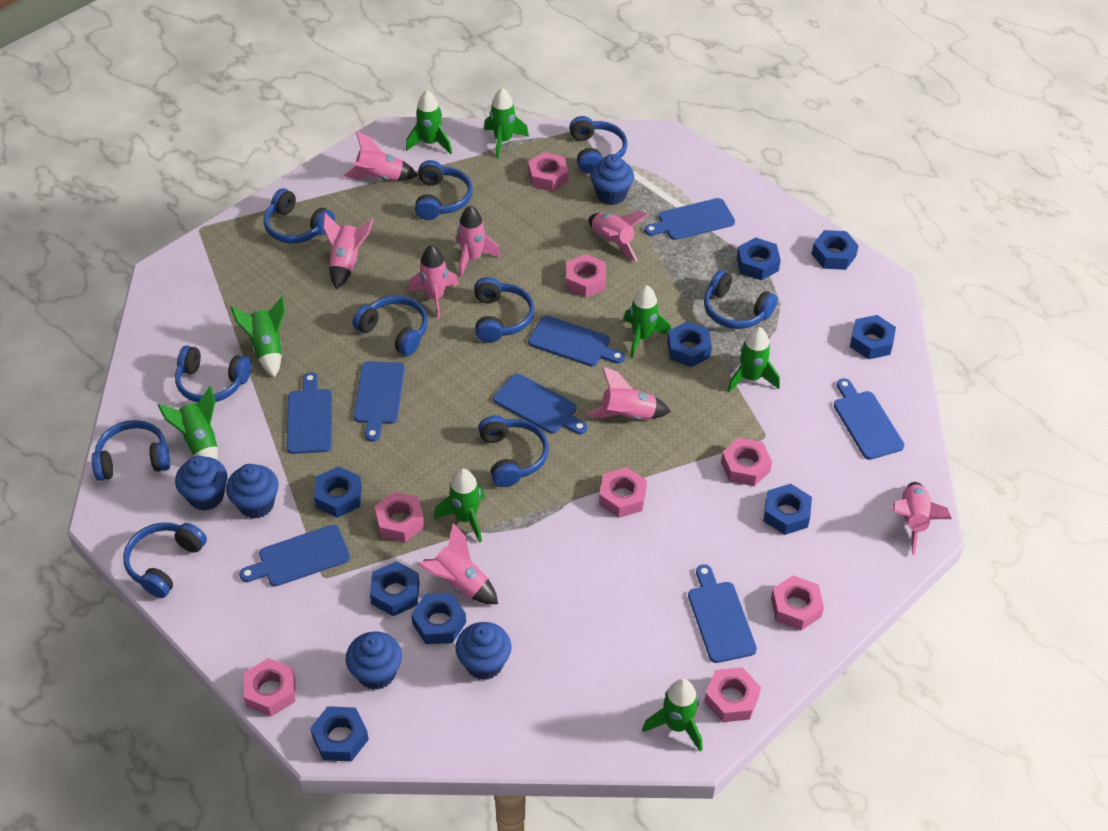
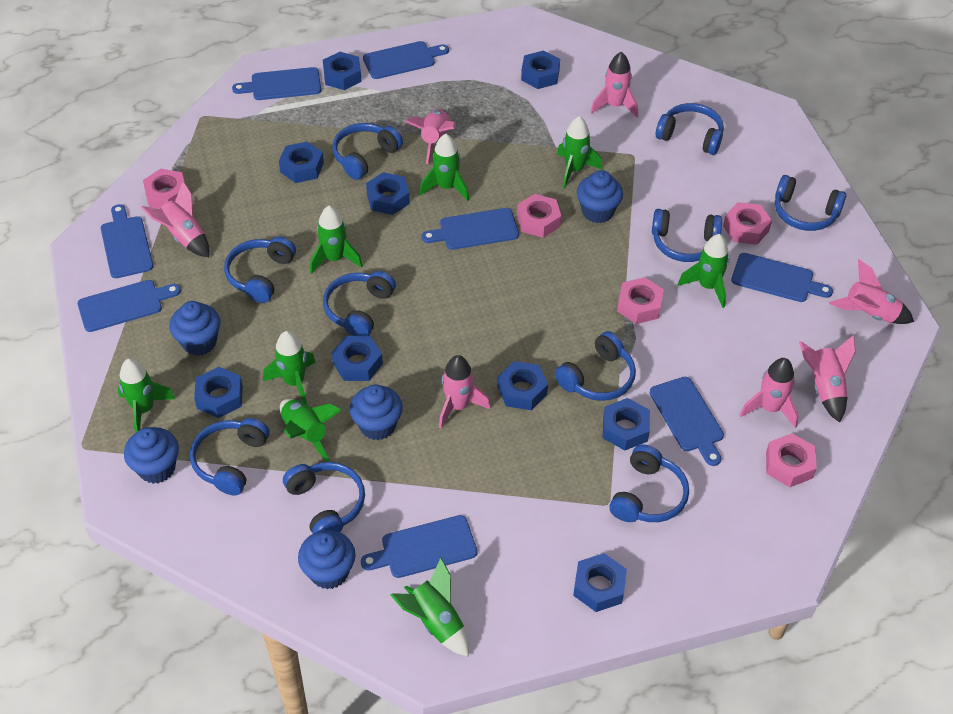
pink nut: 8 -> 5
pink rocket: 8 -> 7

